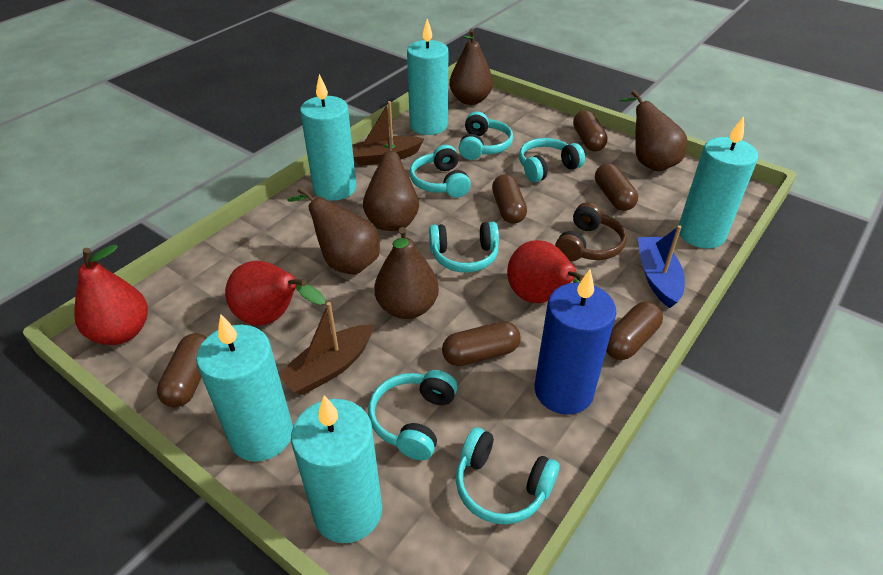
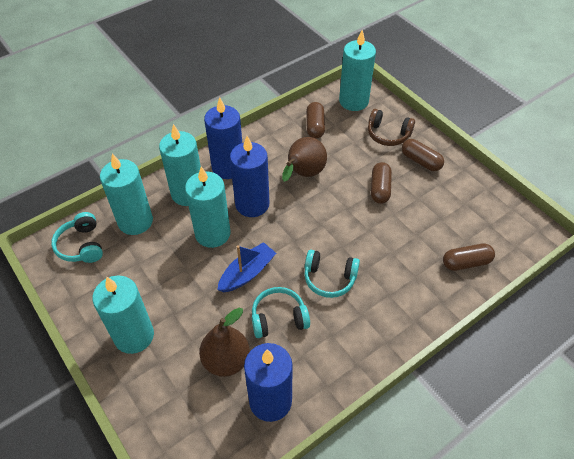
blue candle: 1 -> 3
brown boat: 2 -> 0
brown capsule: 6 -> 4
brown pear: 5 -> 2
red pear: 3 -> 0
turquoise headphones: 6 -> 3

